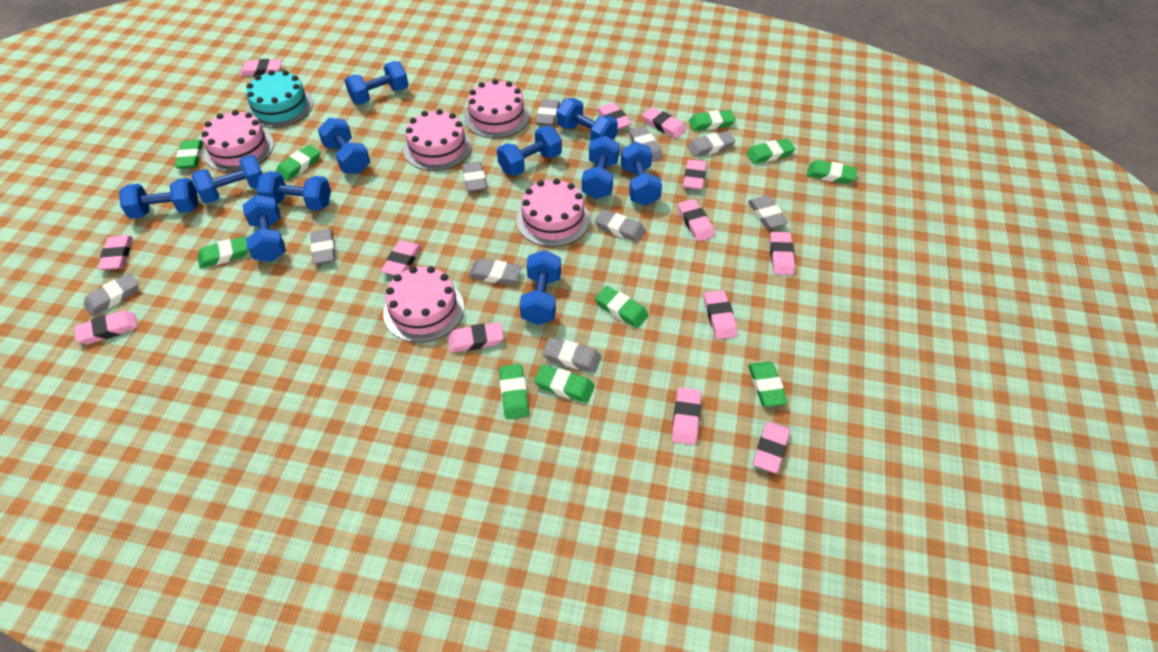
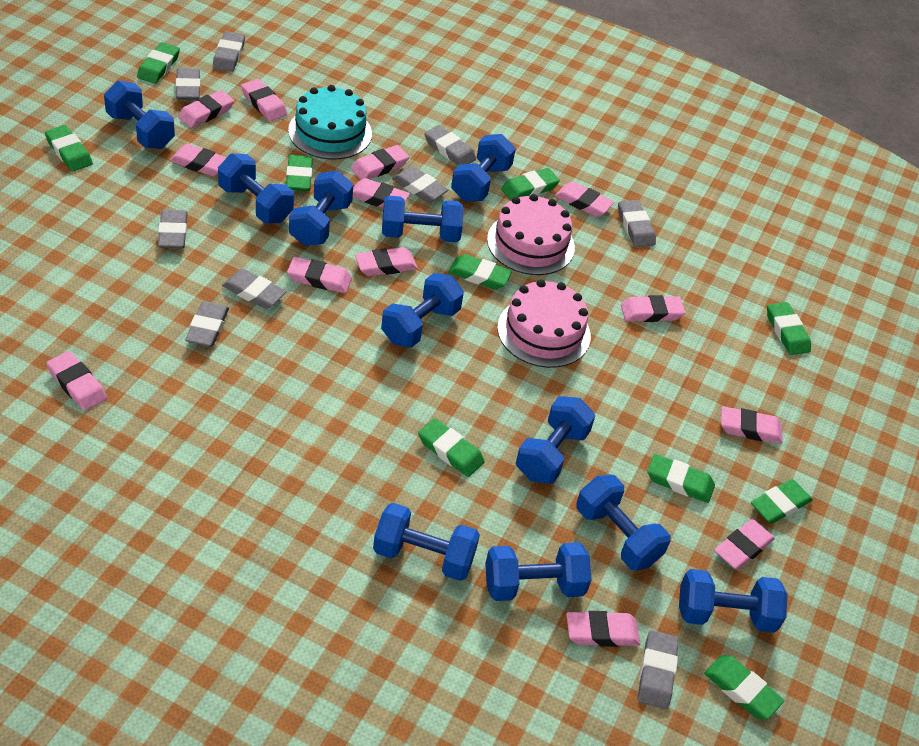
grey eraser: 10 -> 9
pink cake: 5 -> 2

